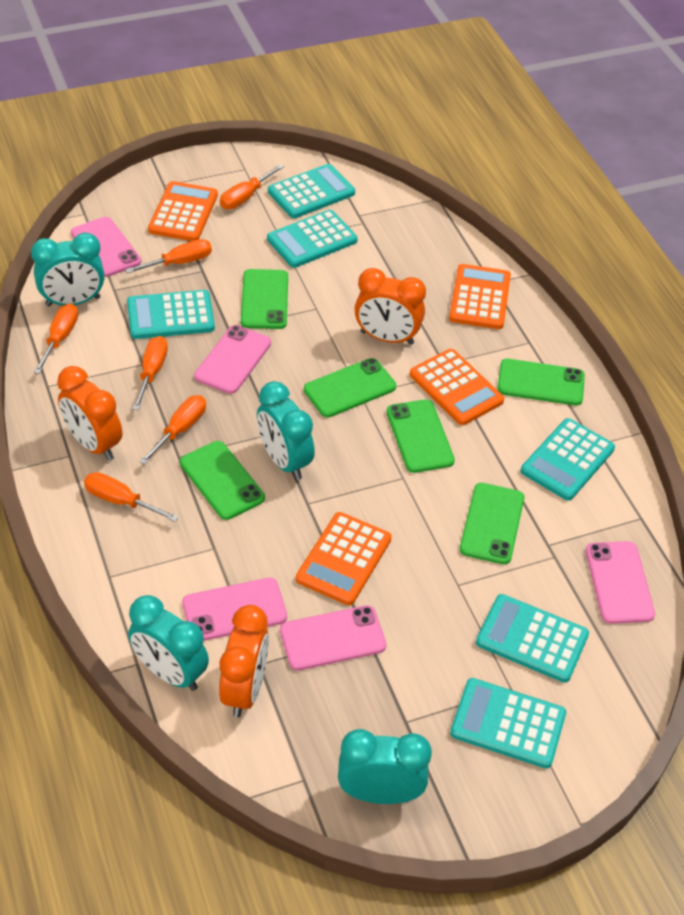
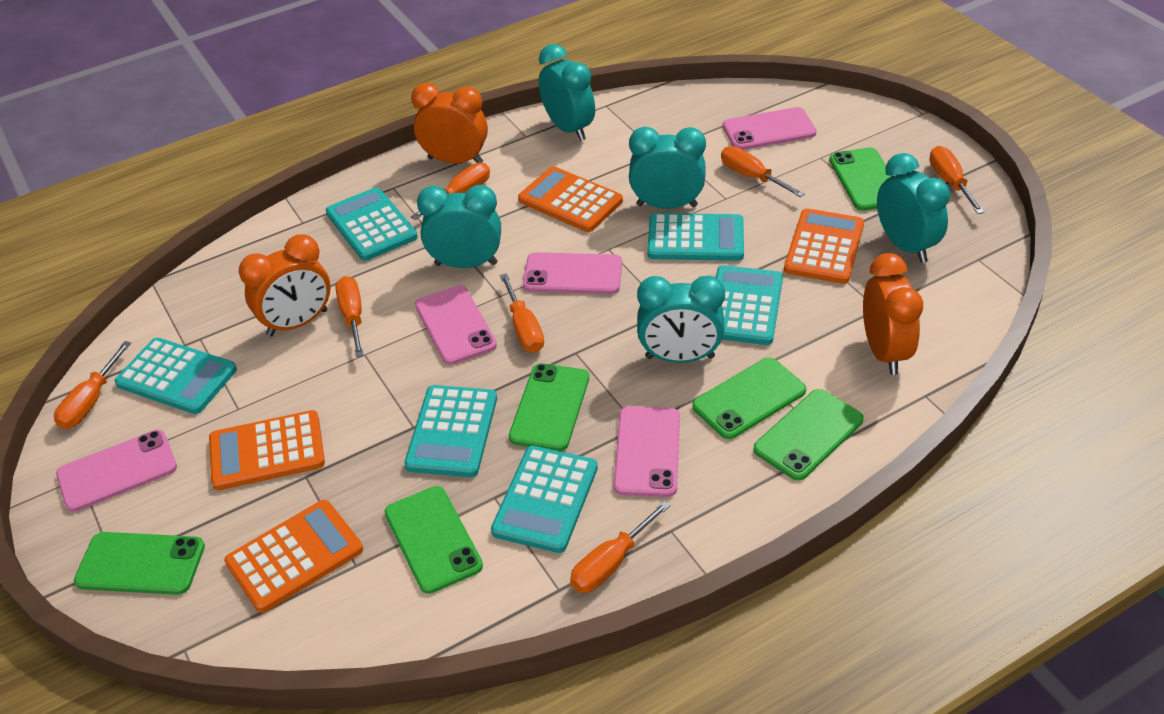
orange screwdriver: 6 -> 7
turquoise clock: 4 -> 5

